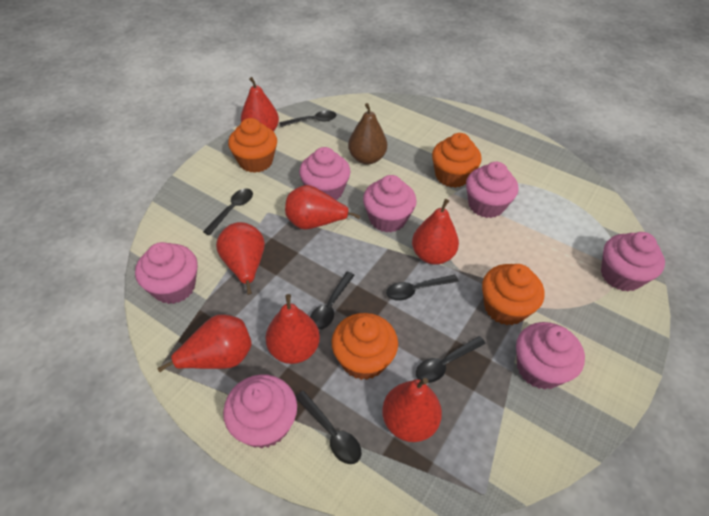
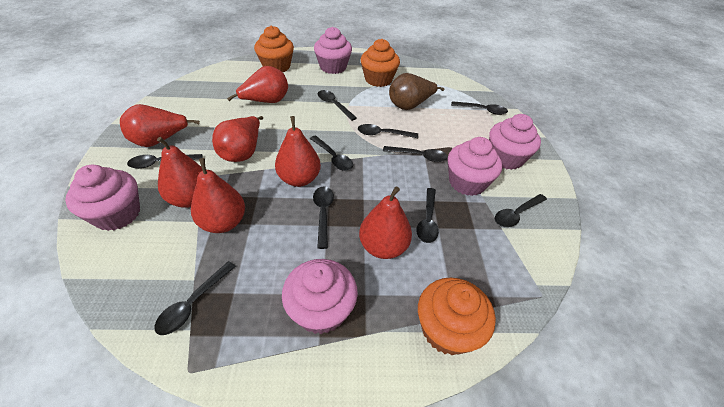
black spoon: 6 -> 10
orange cupcake: 4 -> 3
pink cupcake: 7 -> 5

